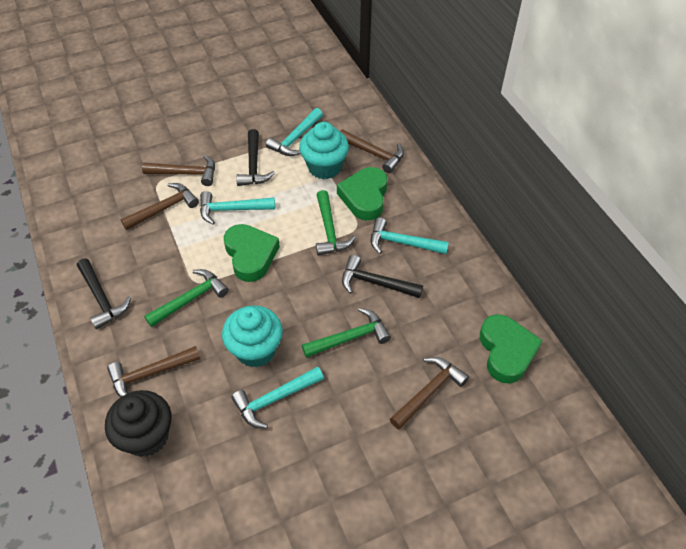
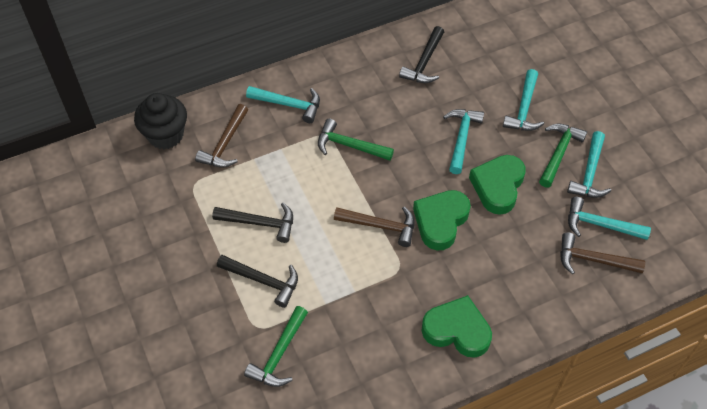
brown hammer: 5 -> 3
turquoise cupcake: 2 -> 0
turquoise hammer: 4 -> 5

